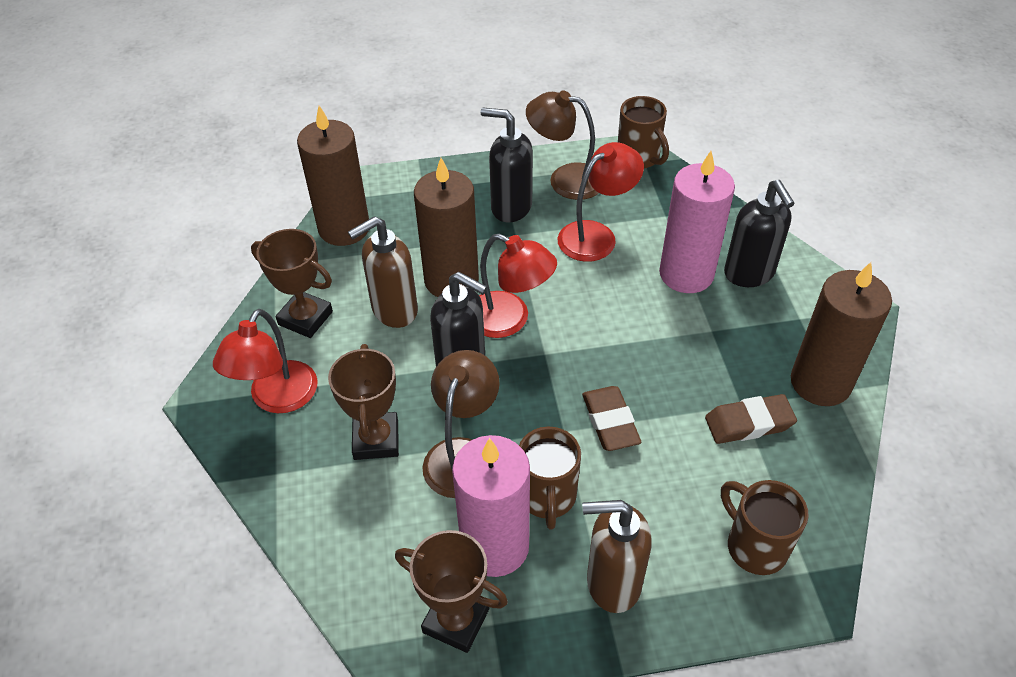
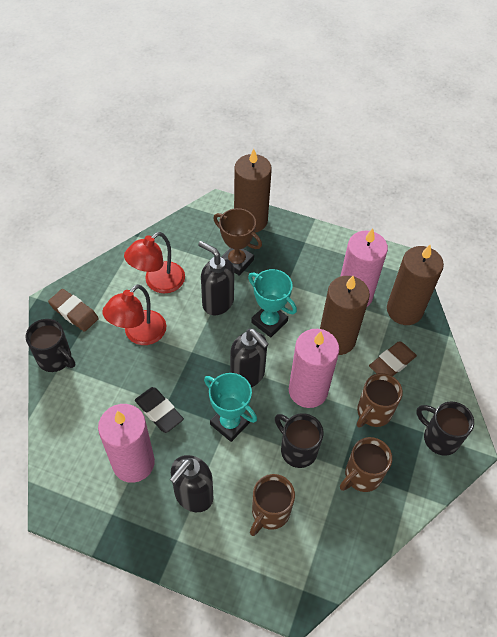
black eraser: 0 -> 1
black mug: 0 -> 3
brown lamp: 2 -> 0
brown soap dispenser: 2 -> 0
brown trophy: 3 -> 1
pink candle: 2 -> 3
red lamp: 3 -> 2
turquoise trophy: 0 -> 2

